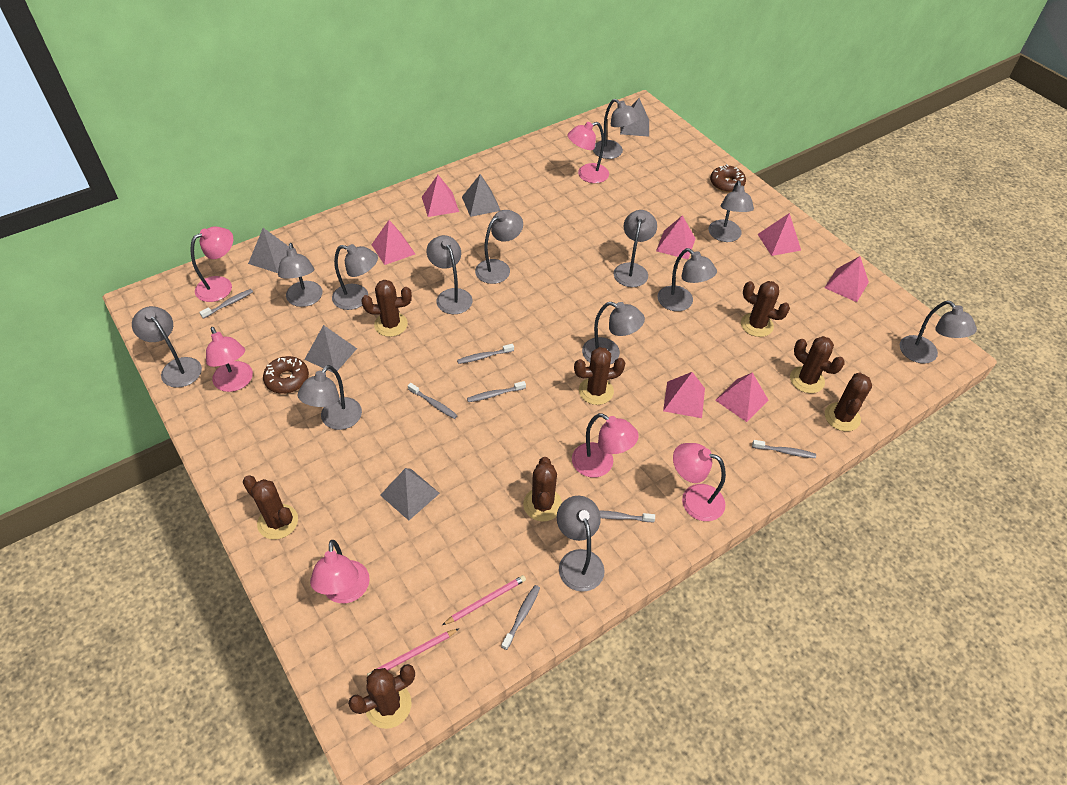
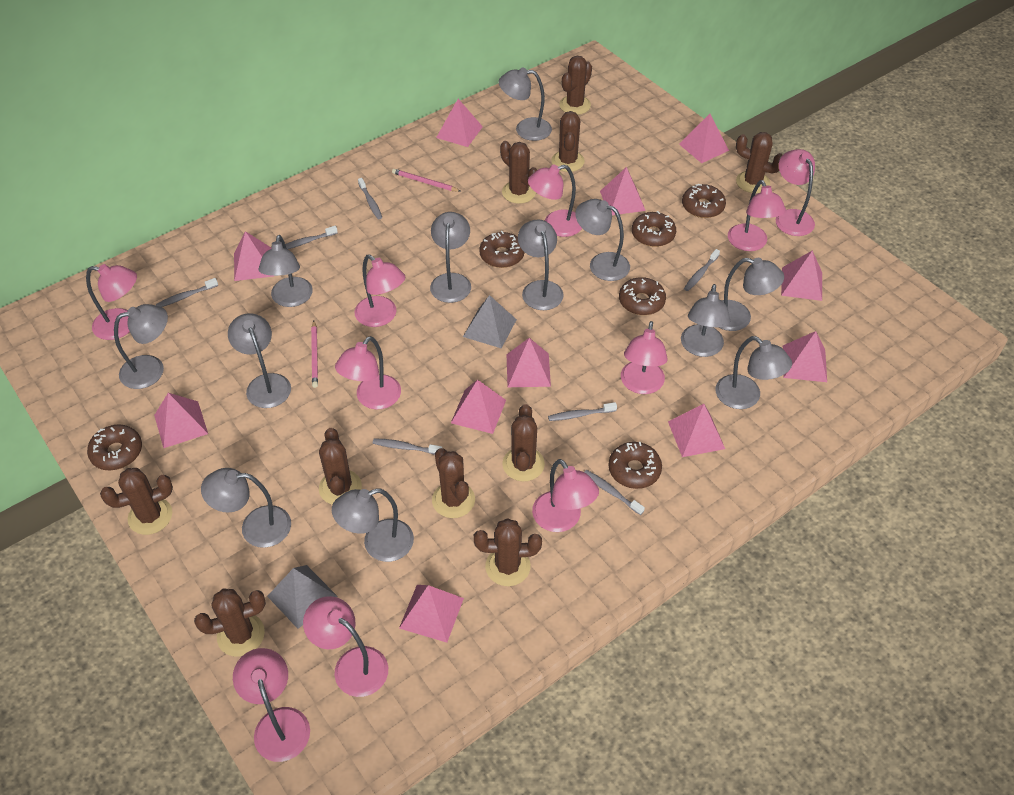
brown cactus: 8 -> 10
brown donut: 2 -> 6
grey lamp: 13 -> 12
grey pyramid: 5 -> 2
pink lamp: 6 -> 10
pink pyramid: 7 -> 11

